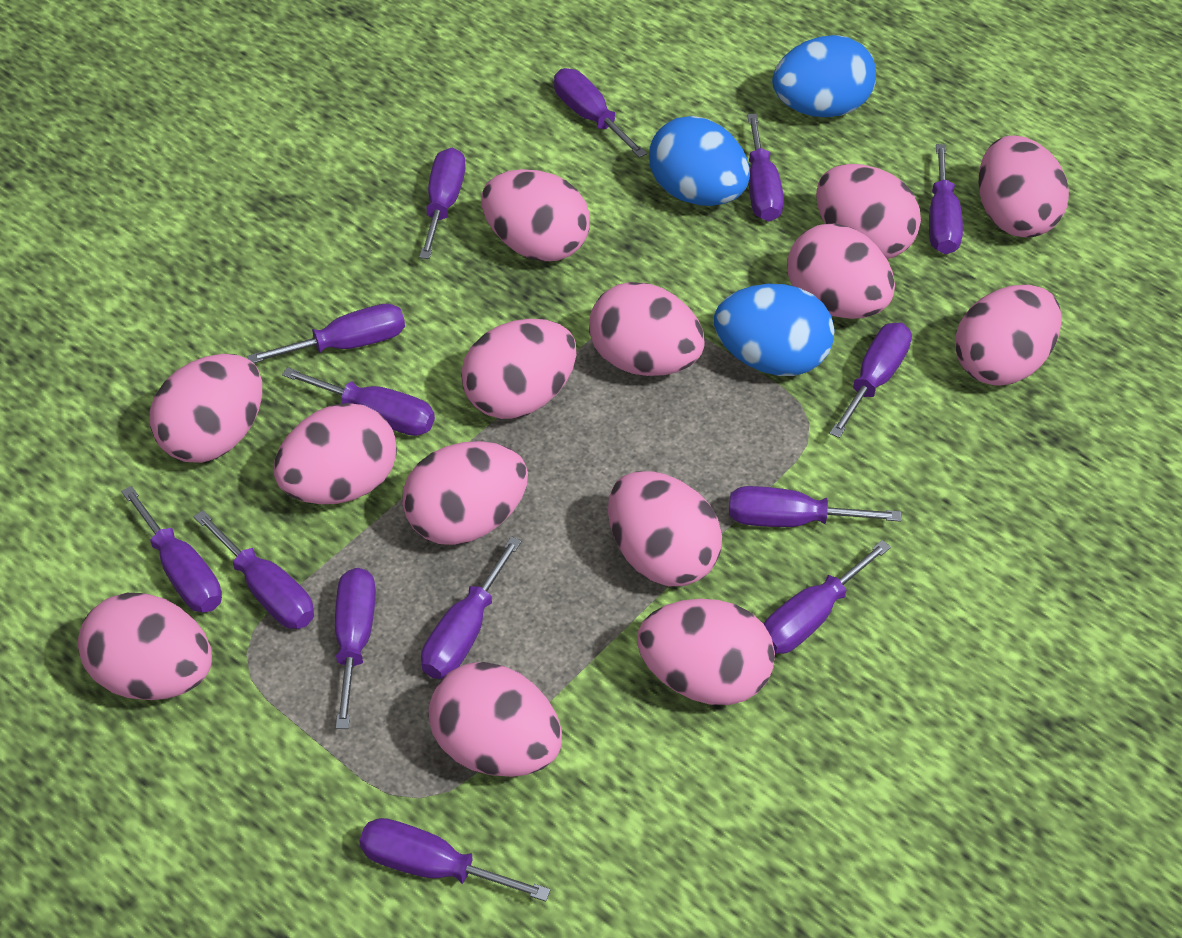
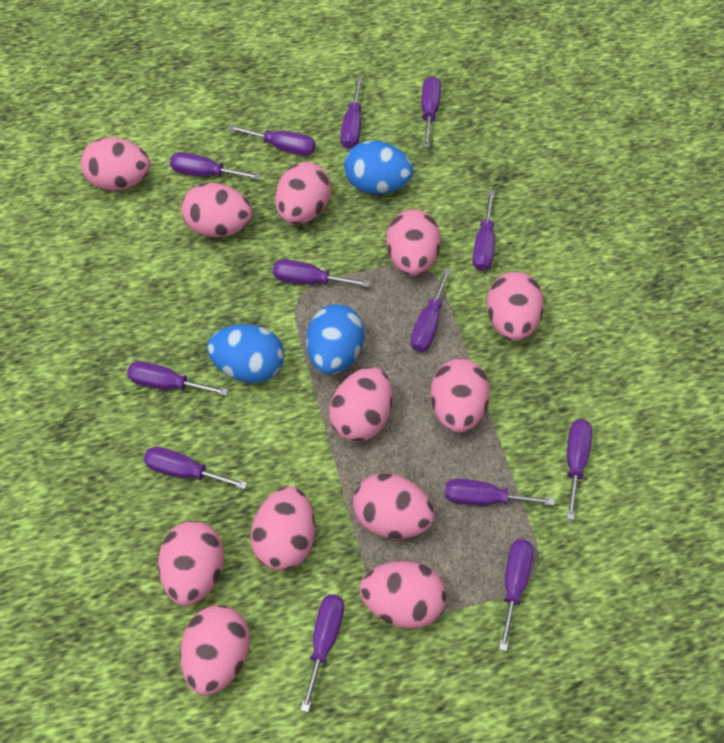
pink egg: 14 -> 12
purple screwdriver: 14 -> 13

